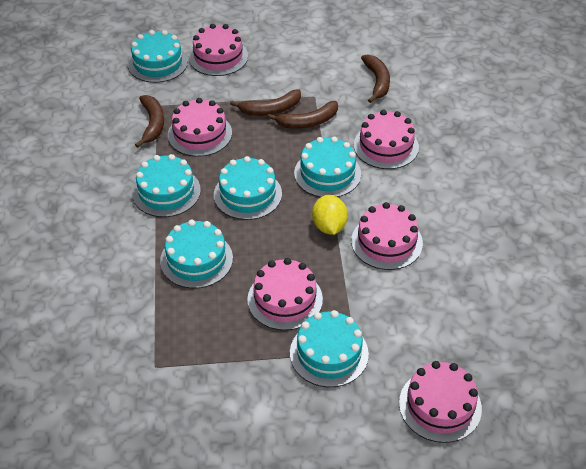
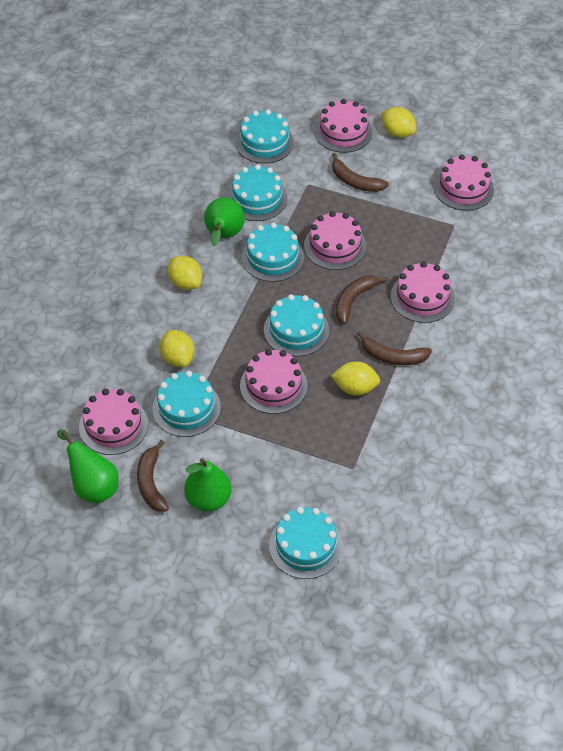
green pear: 0 -> 3
yellow lemon: 1 -> 4

